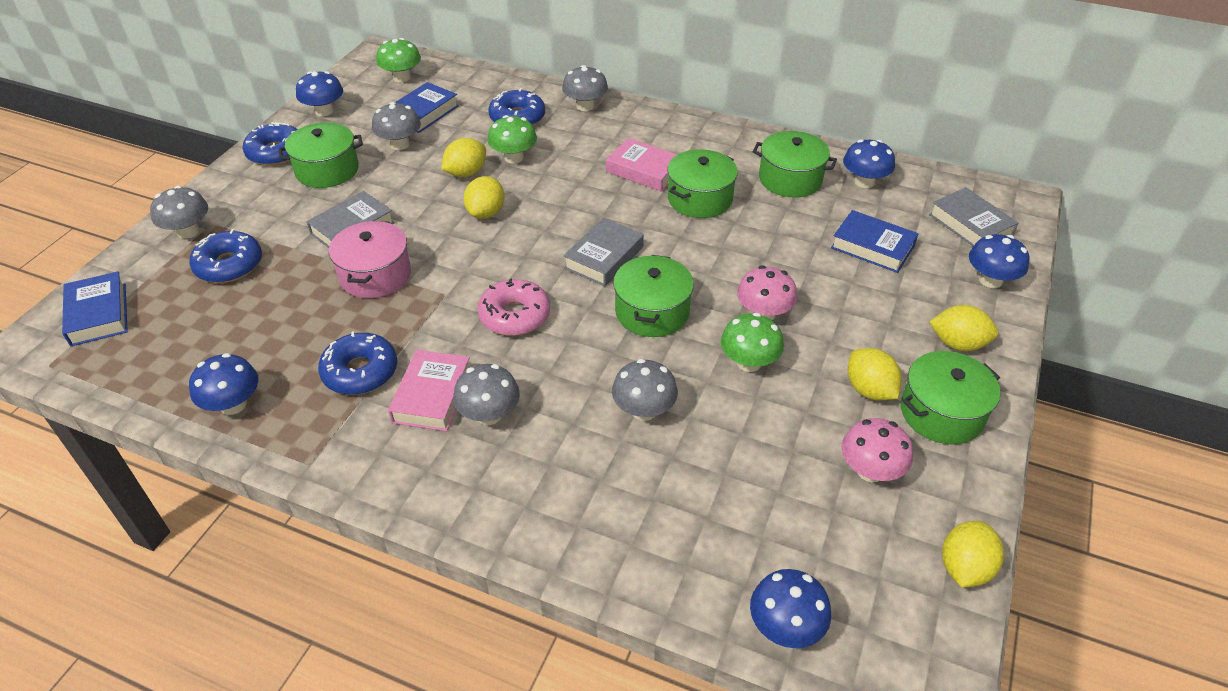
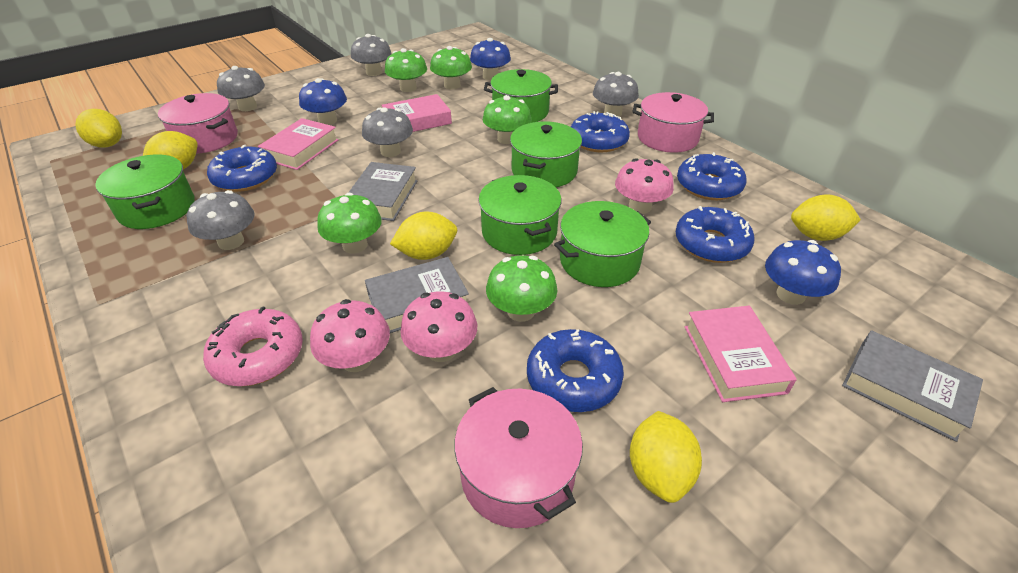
blue book: 3 -> 0
blue donut: 4 -> 5
blue mushroom: 5 -> 3
green mushroom: 3 -> 5
pink book: 2 -> 3
pink mushroom: 2 -> 3
pink pot: 1 -> 3

